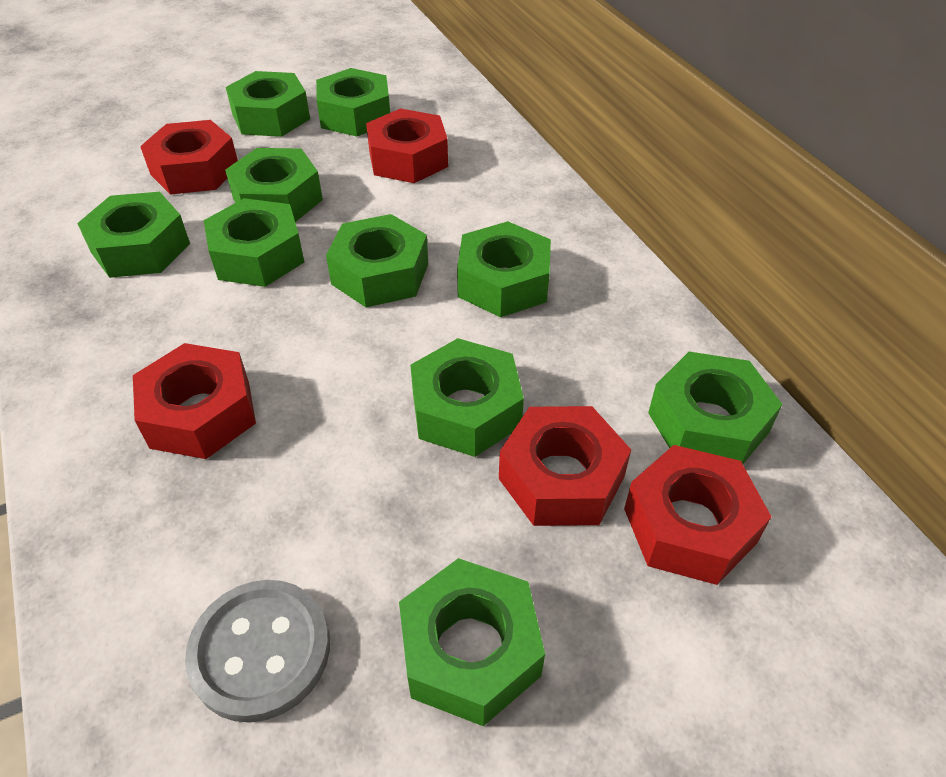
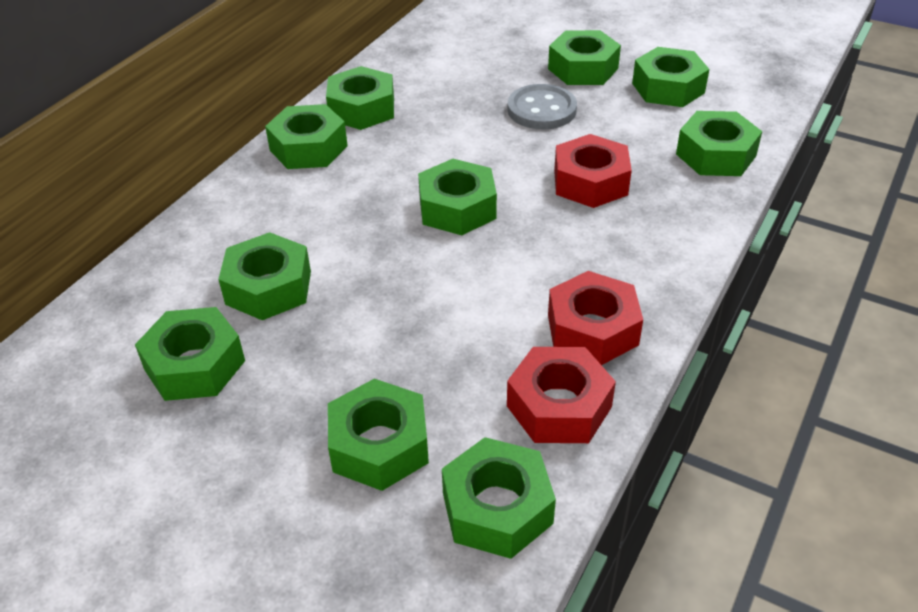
red nut: 5 -> 3

